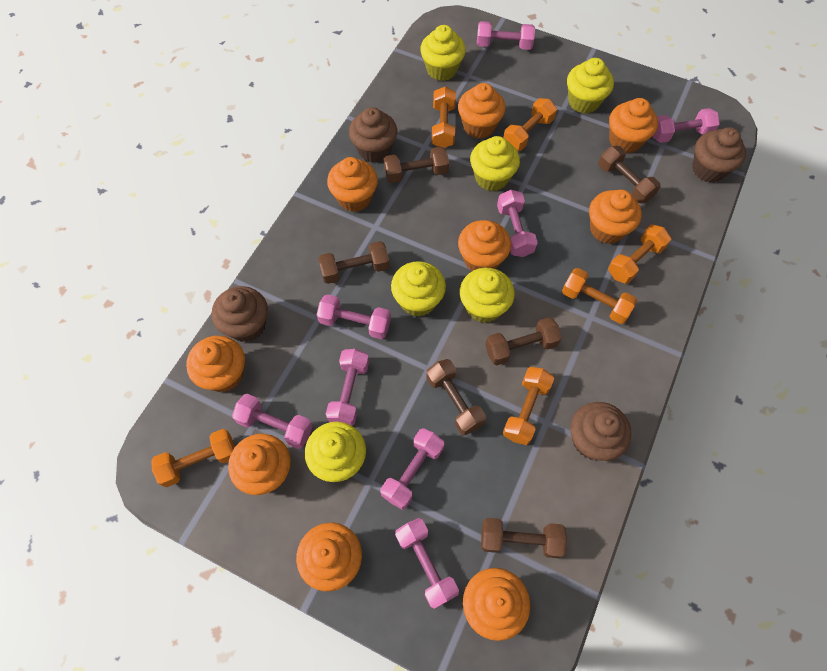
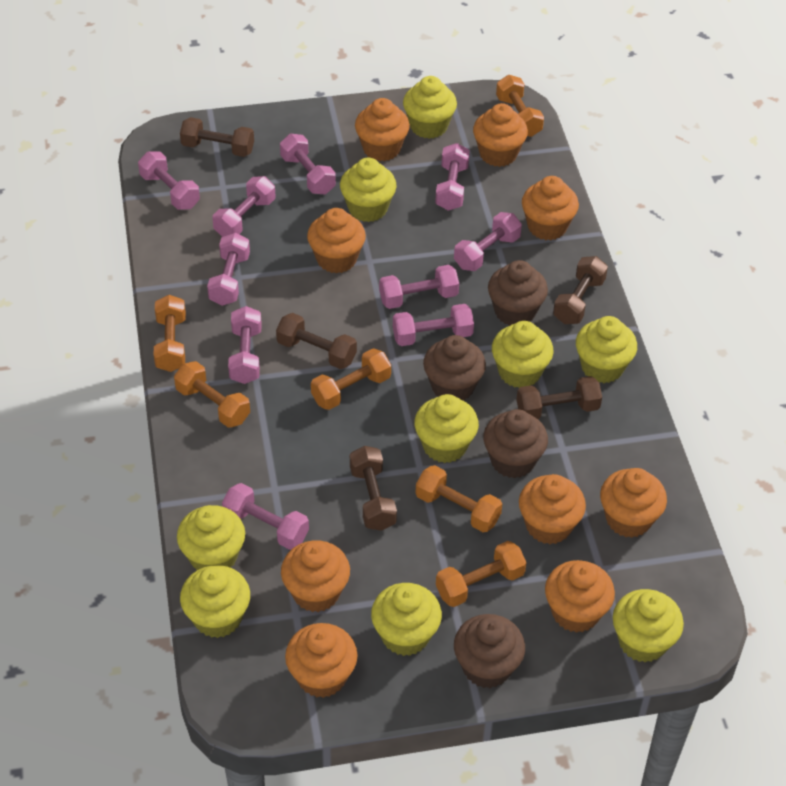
brown dumbbell: 6 -> 5
pink dumbbell: 8 -> 10
yellow cupcake: 6 -> 9

